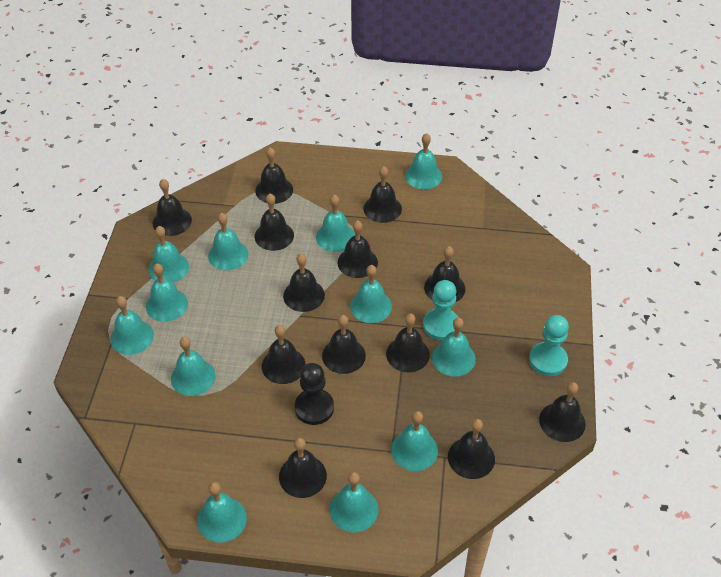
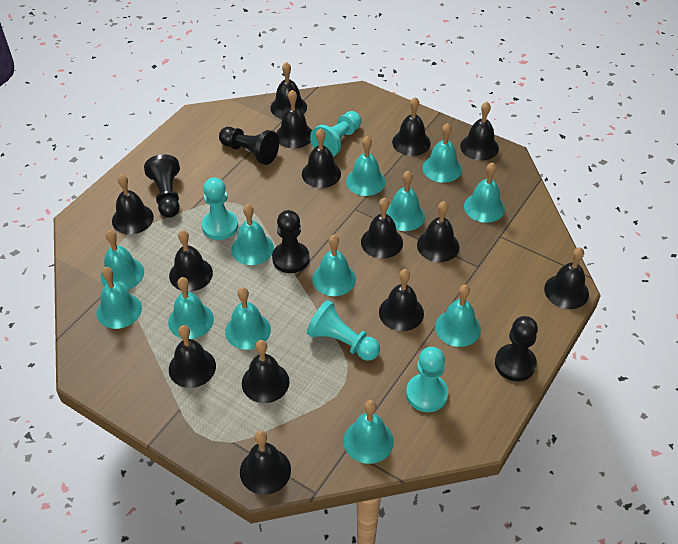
black bell: 13 -> 14
black pawn: 1 -> 4
turquoise pawn: 2 -> 4

